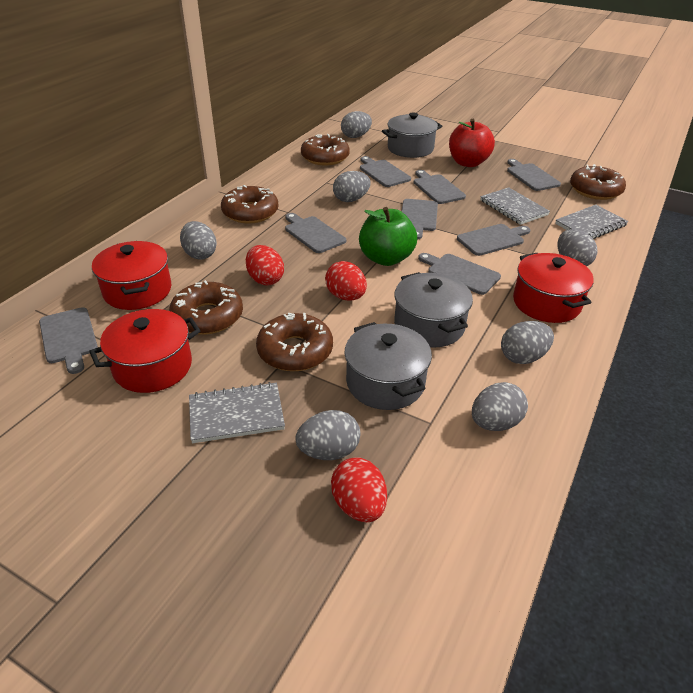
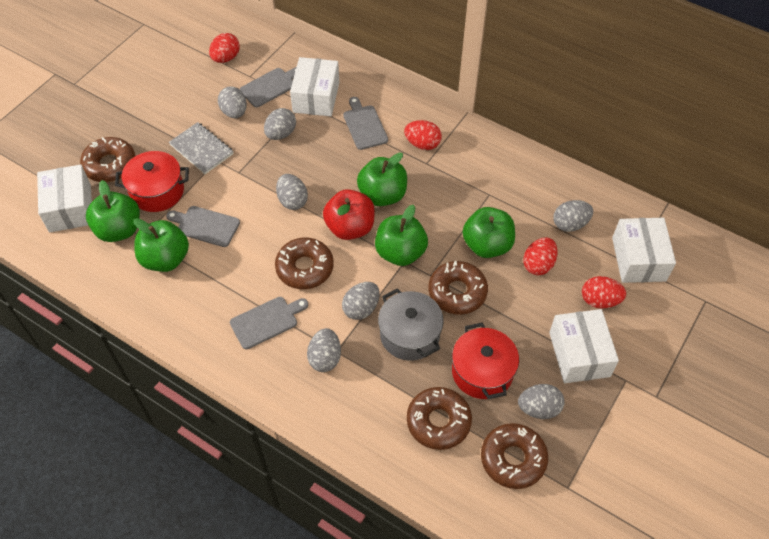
green apple: 1 -> 5
grey cutting board: 8 -> 4
grey notebook: 3 -> 1
grey pot: 3 -> 1
red egg: 3 -> 4
red pot: 3 -> 2
white box: 0 -> 4

